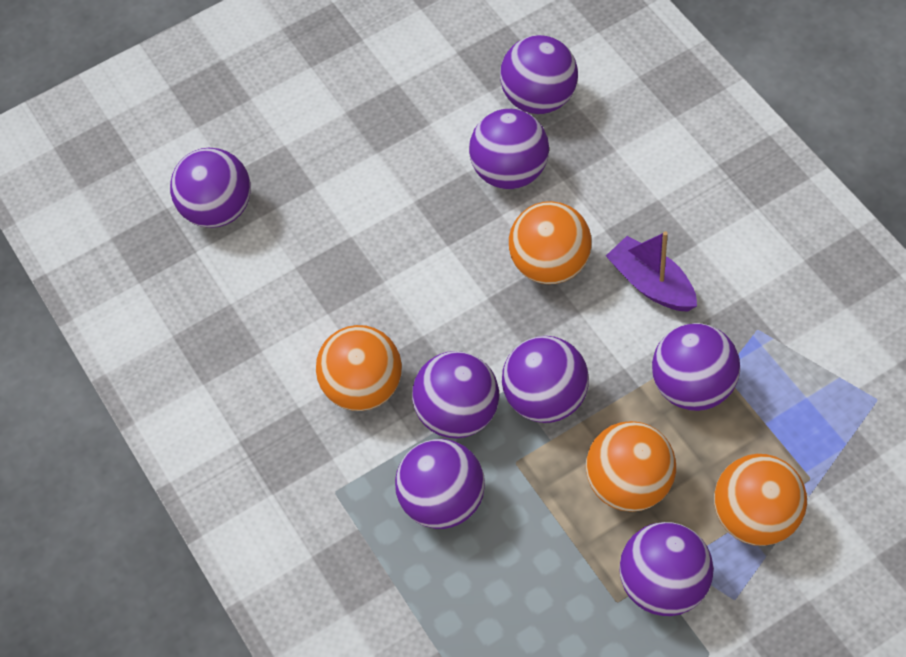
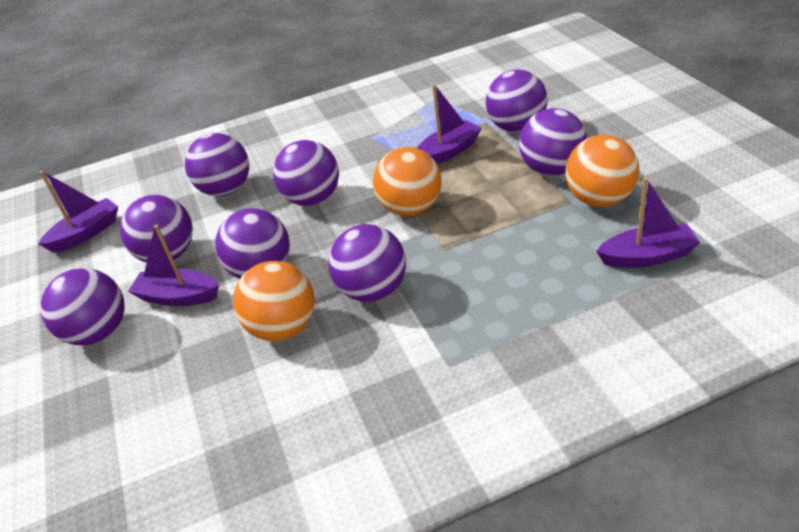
orange ball: 4 -> 3
purple boat: 1 -> 4

